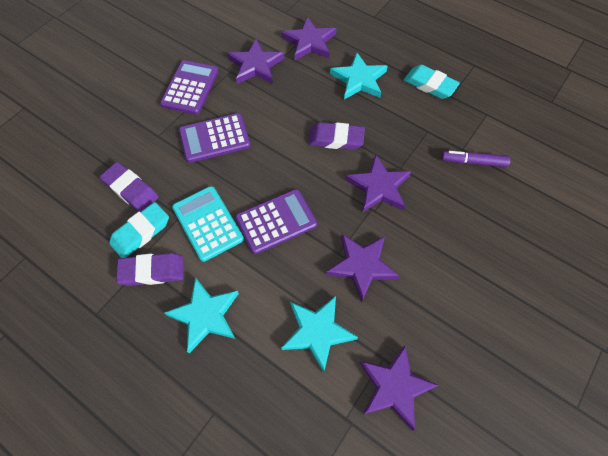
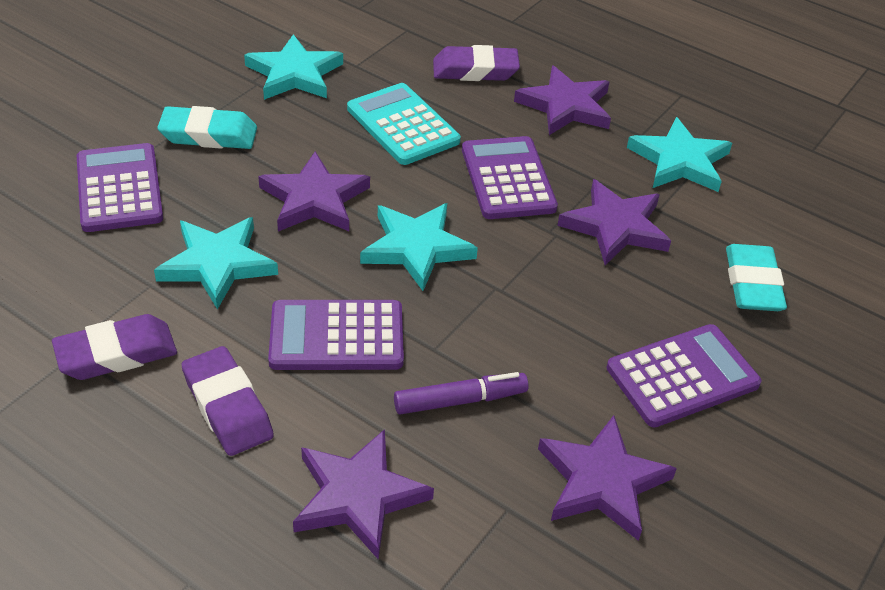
purple calculator: 3 -> 4
turquoise star: 3 -> 4

